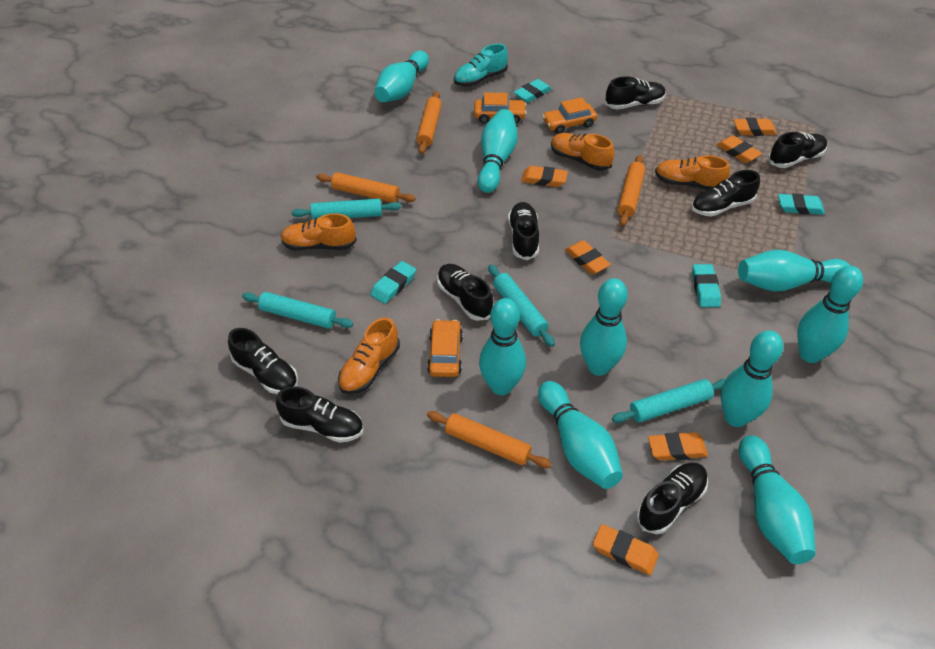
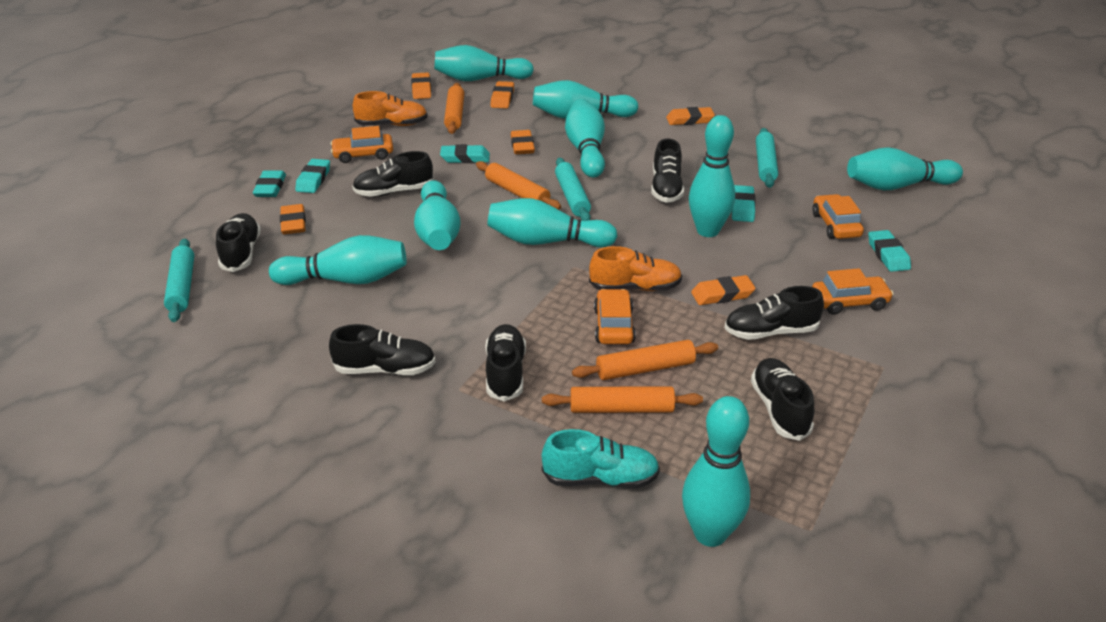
black shoe: 8 -> 7
orange car: 3 -> 4
orange shoe: 4 -> 2
turquoise eraser: 4 -> 5
turquoise rolling pin: 4 -> 3

